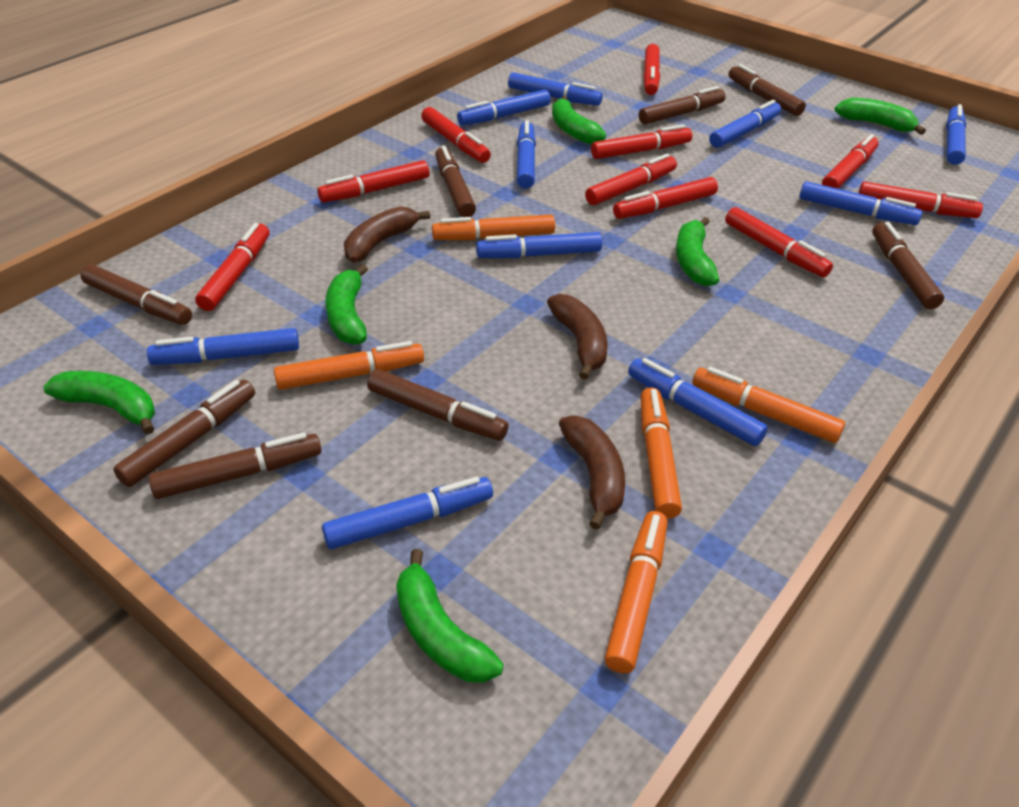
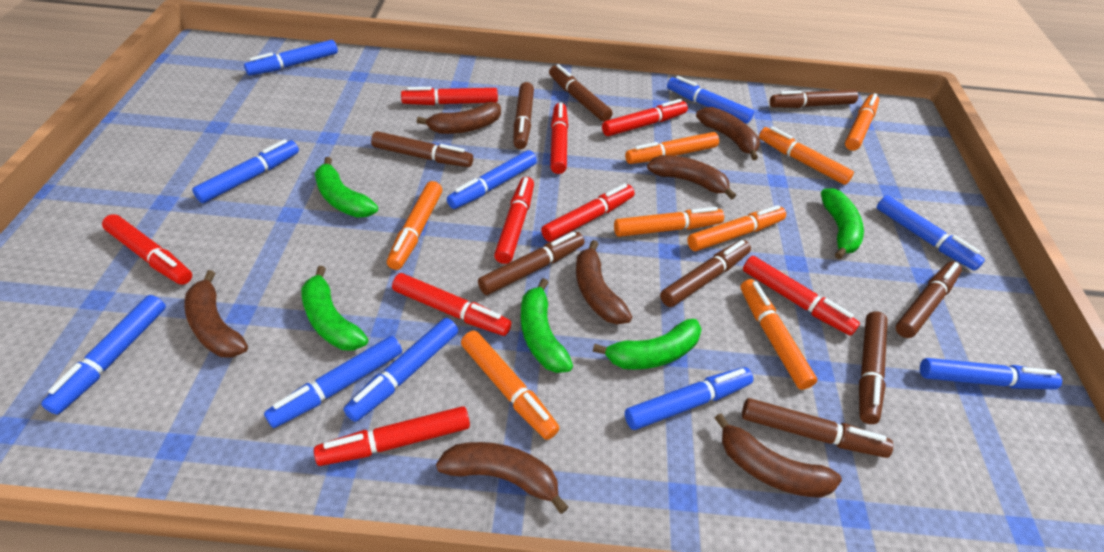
brown banana: 3 -> 7
brown marker: 8 -> 9
green banana: 6 -> 5
orange marker: 5 -> 8
red marker: 10 -> 9

